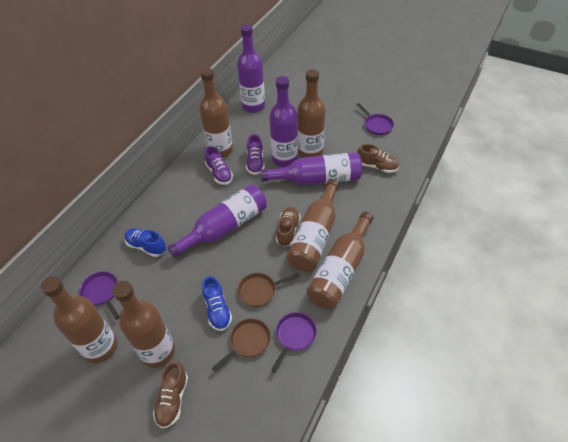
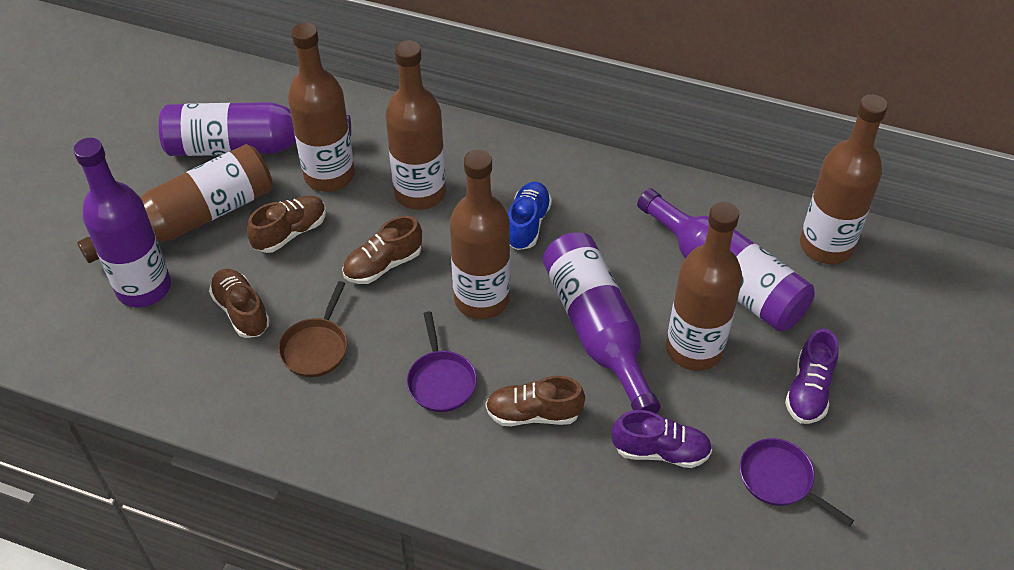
blue shoe: 2 -> 1
brown pan: 2 -> 1
brown shoe: 3 -> 4
purple pan: 3 -> 2

